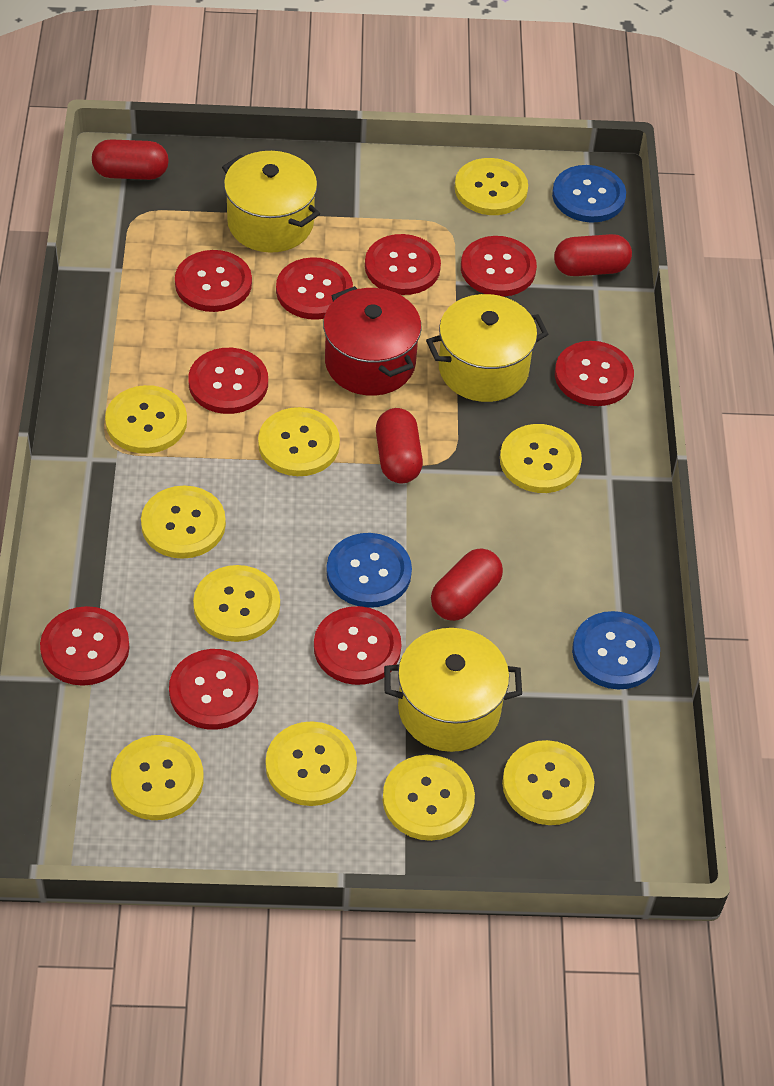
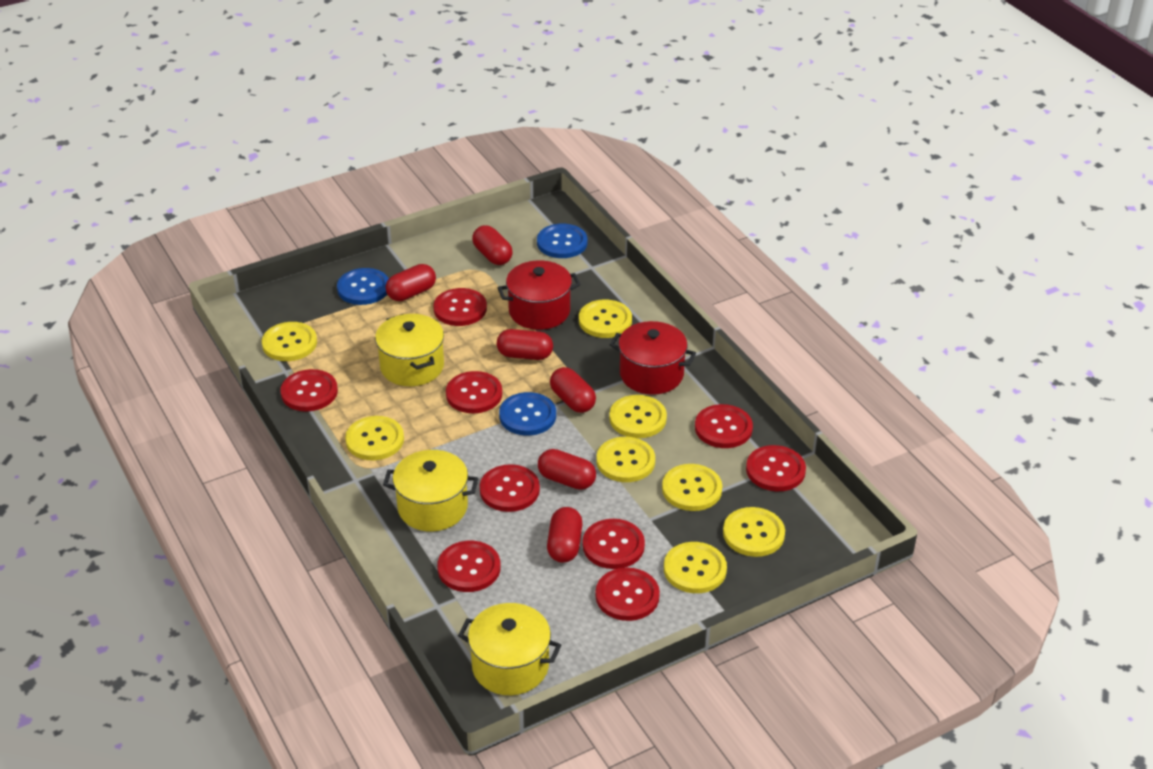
red capsule: 4 -> 6
red pot: 1 -> 2
yellow button: 10 -> 8

